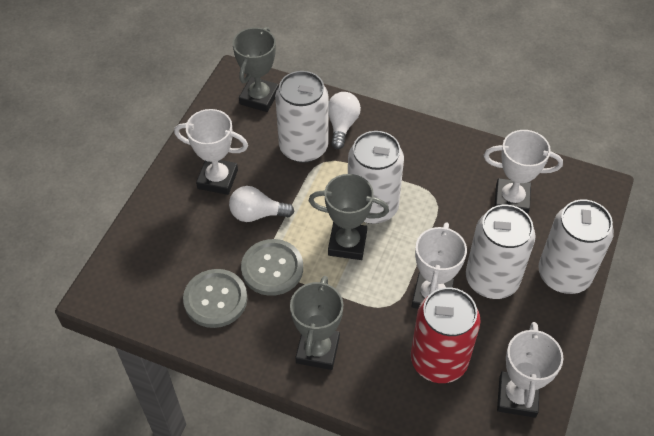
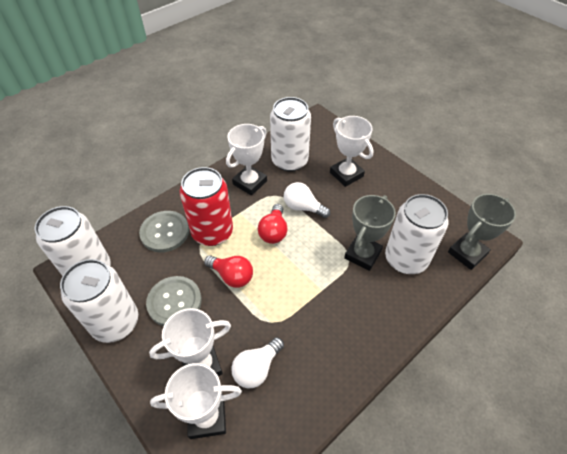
grey trophy: 3 -> 2
red light bulb: 0 -> 2

